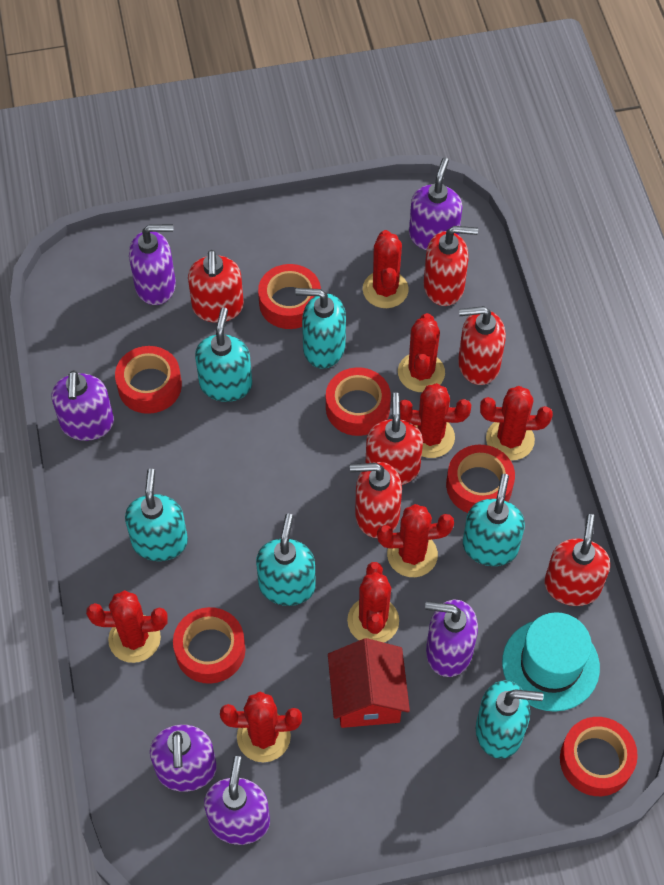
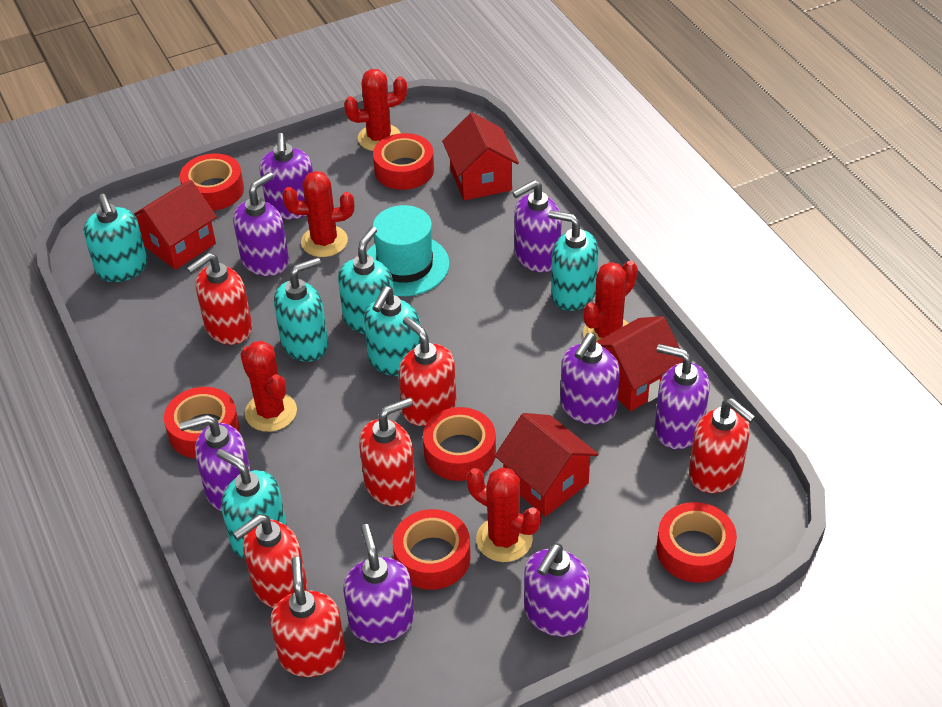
purple soap dispenser: 6 -> 8
red cactus: 8 -> 5
red house: 1 -> 4

